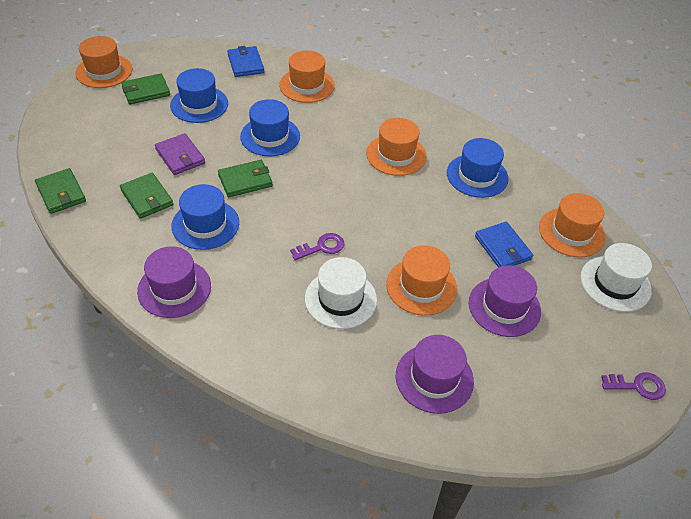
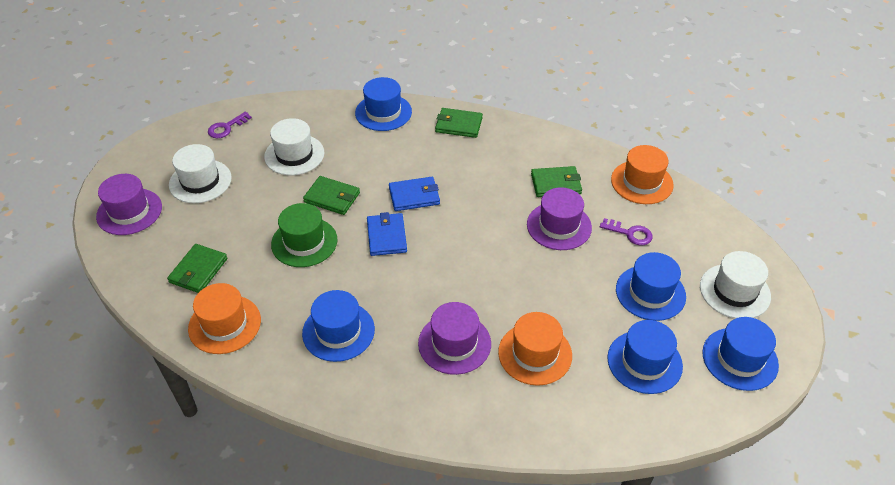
blue hat: 4 -> 5
green hat: 0 -> 1
orange hat: 5 -> 3
purple wallet: 1 -> 0
white hat: 2 -> 3

